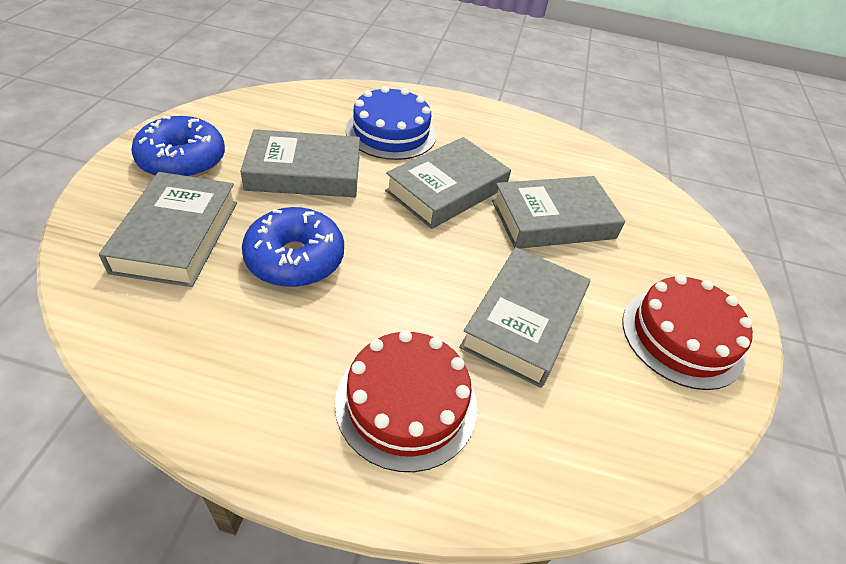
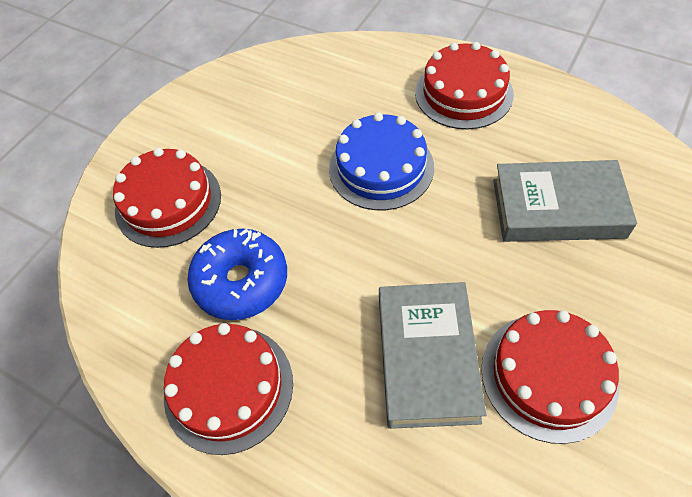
blue donut: 2 -> 1
grey book: 5 -> 2
red cake: 2 -> 4

